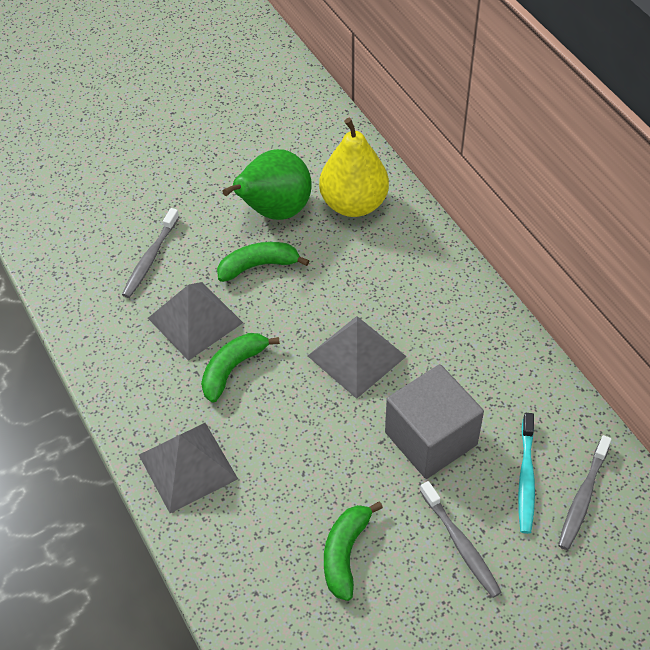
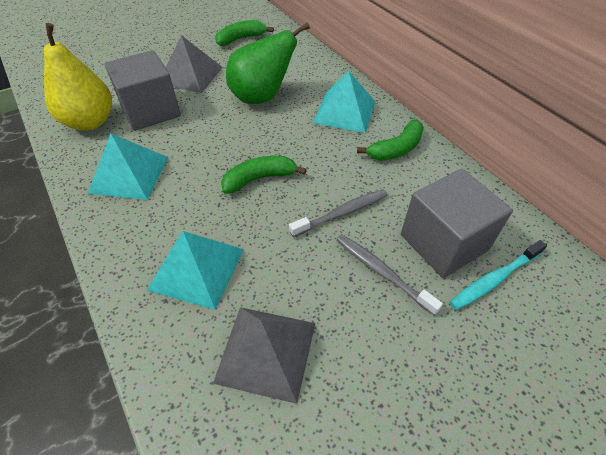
grey cube: 1 -> 2
grey pyramid: 3 -> 2
grey toothbrush: 3 -> 2
turquoise pyramid: 0 -> 3

